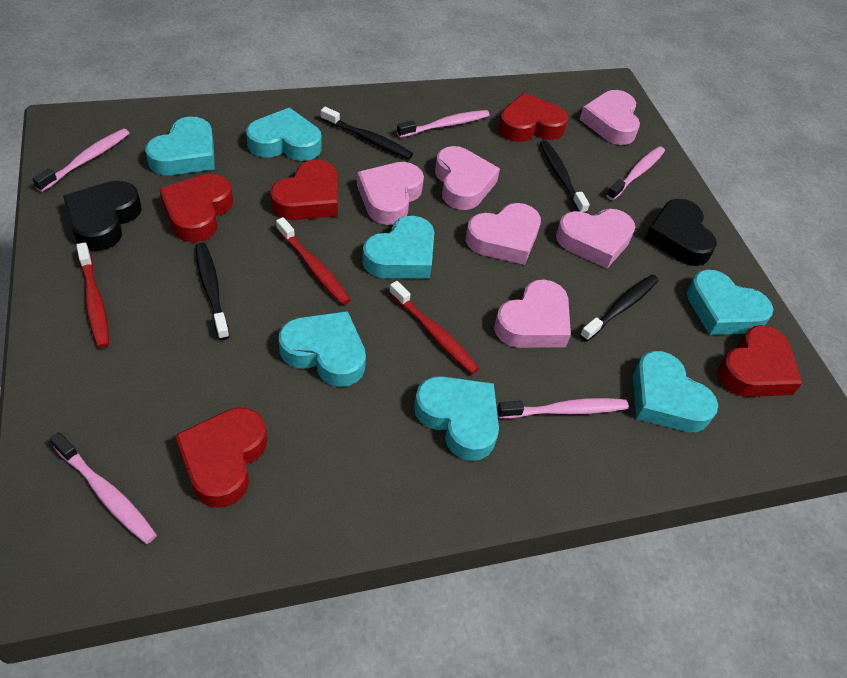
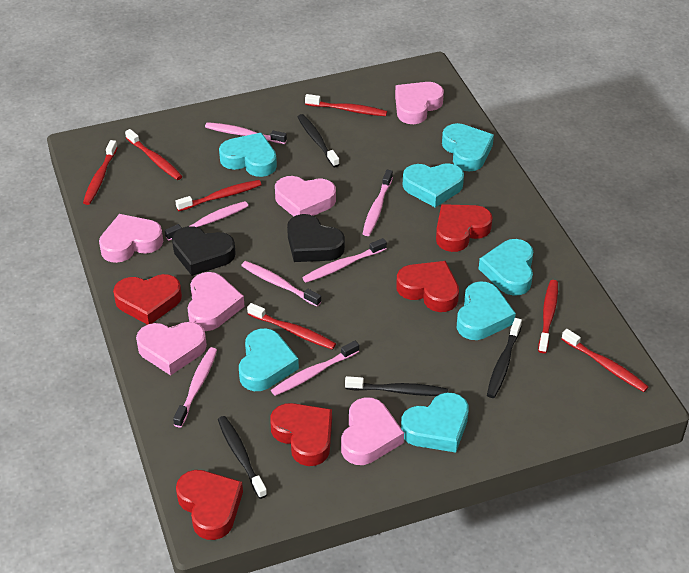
pink toothbrush: 5 -> 7
red toothbrush: 3 -> 7

